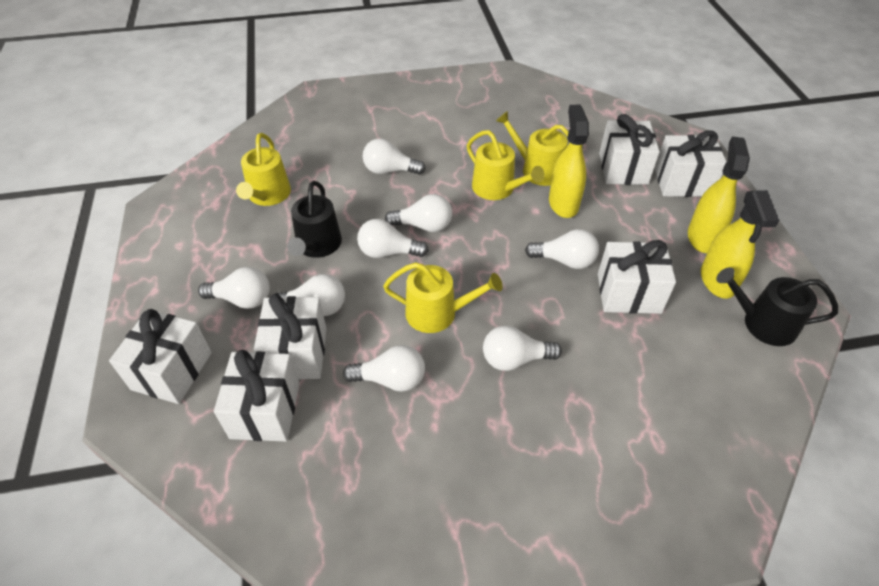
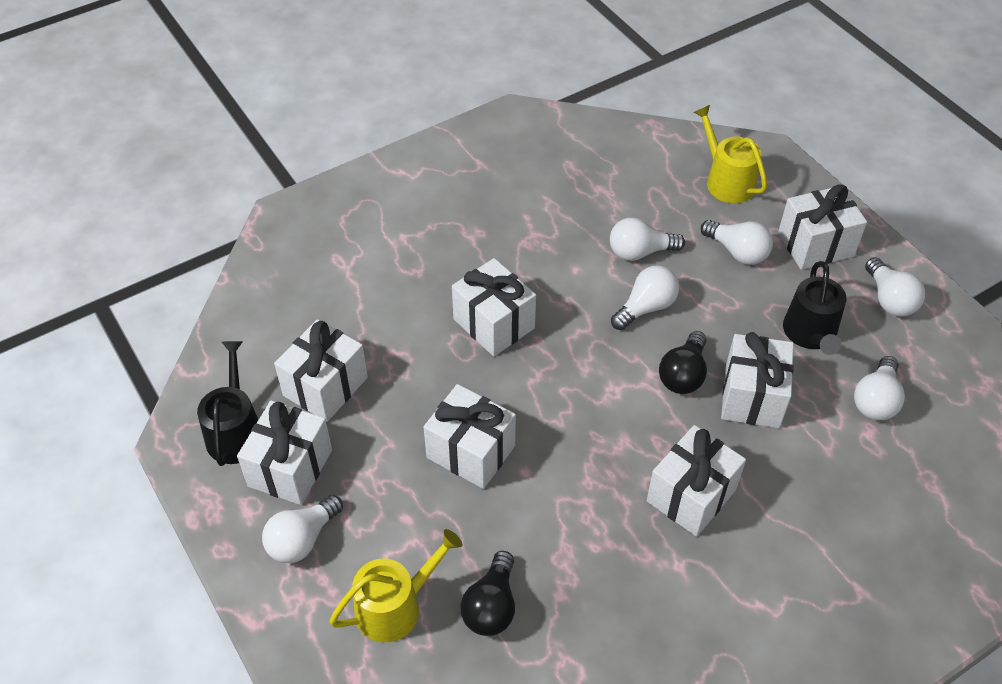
black light bulb: 0 -> 2
white gift: 6 -> 7
white light bulb: 8 -> 6
yellow spray bottle: 3 -> 0
yellow watering can: 4 -> 2

